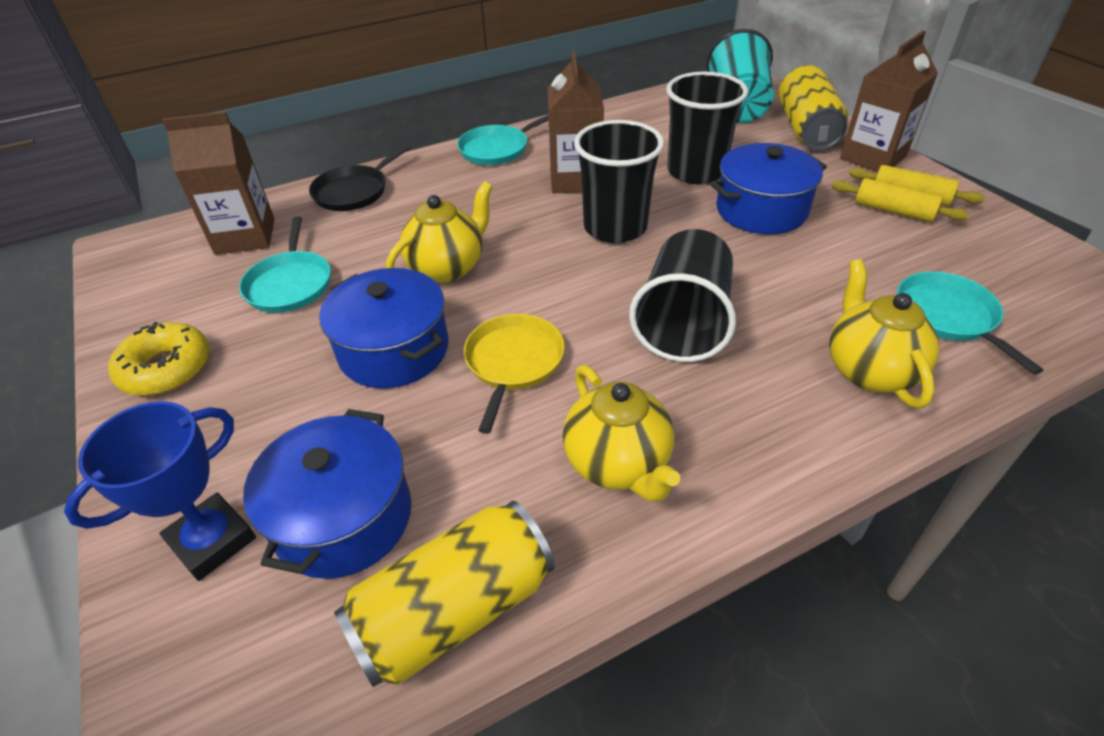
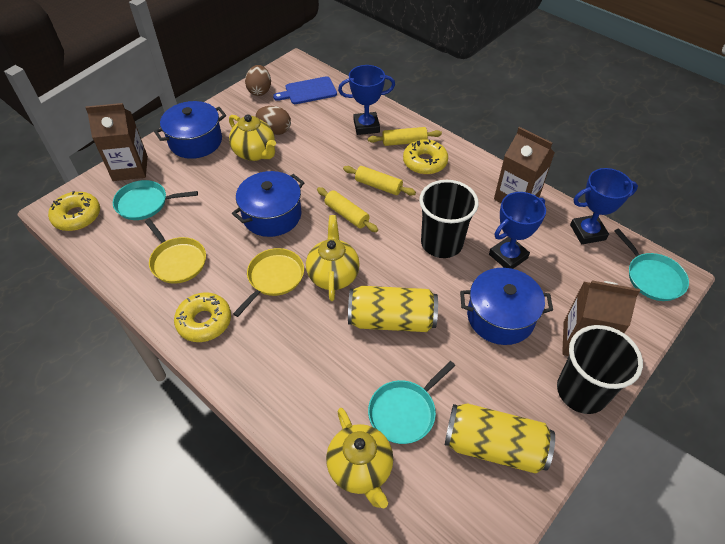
black cup: 3 -> 2
black pan: 1 -> 0
blue cutting board: 0 -> 1
blue trophy: 1 -> 3
brown egg: 0 -> 2
turquoise cup: 1 -> 0
yellow donut: 1 -> 3
yellow pan: 1 -> 2
yellow rolling pin: 2 -> 3

